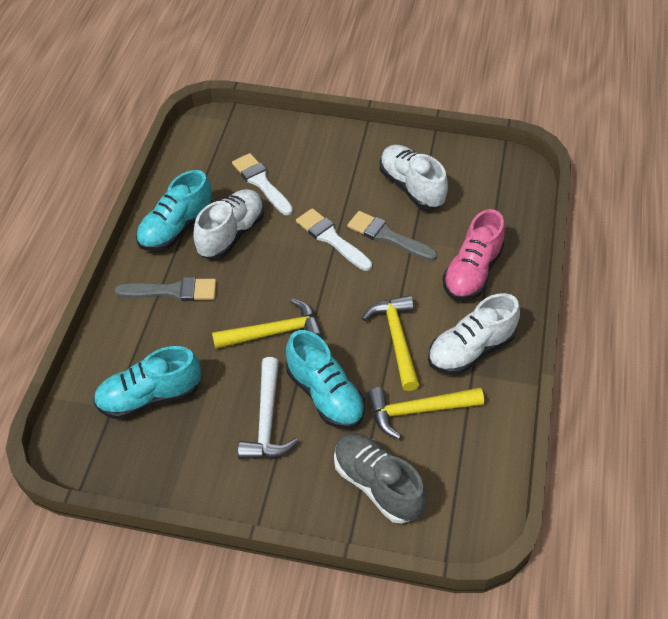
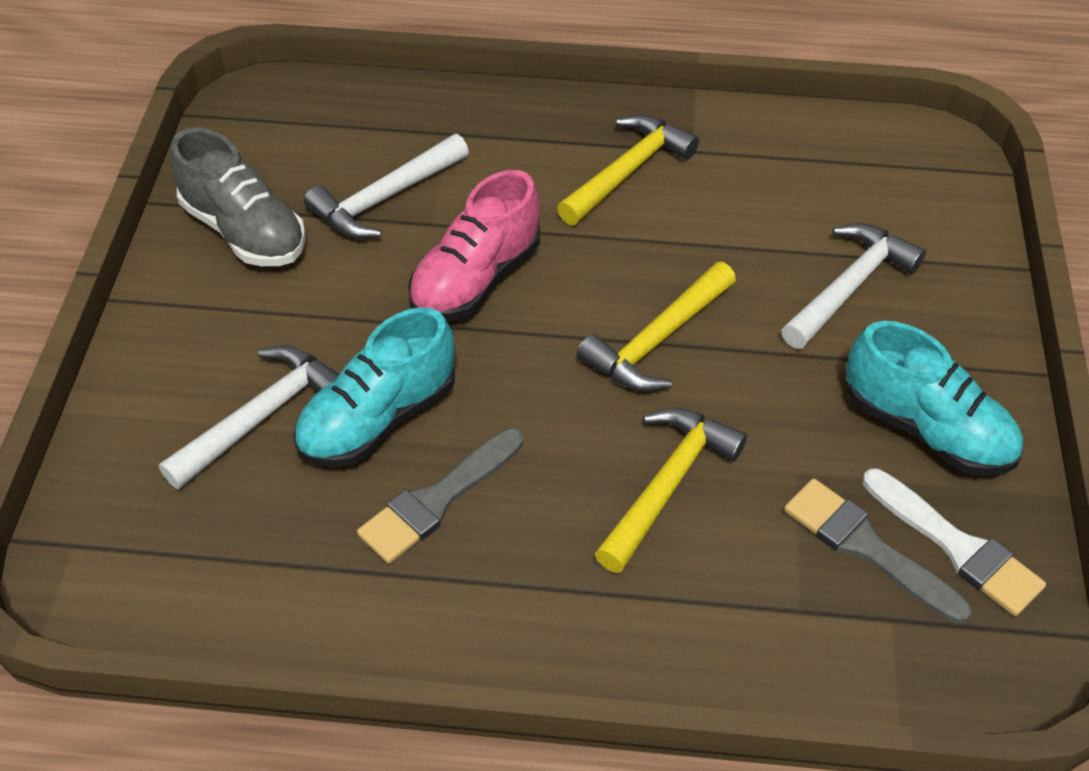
turquoise shoe: 3 -> 2
white brush: 2 -> 1
white hammer: 1 -> 3
white shoe: 3 -> 0

